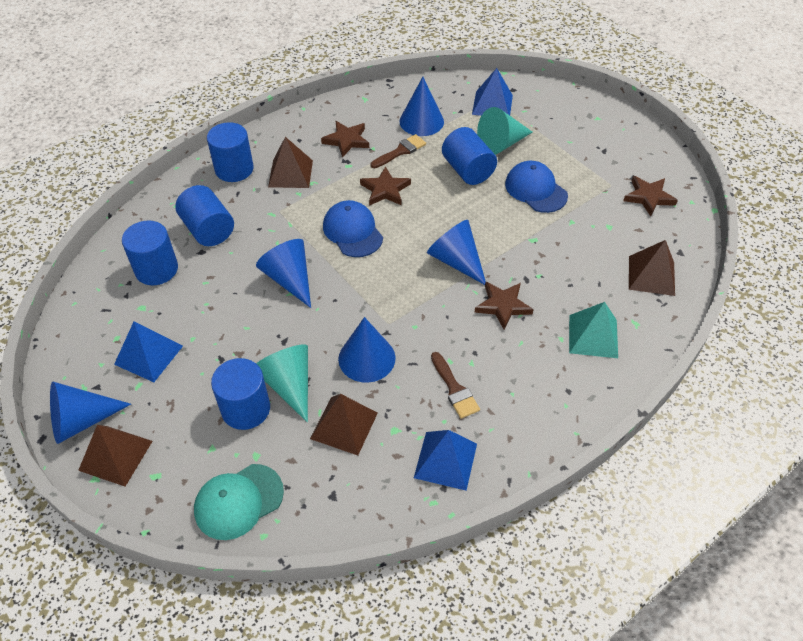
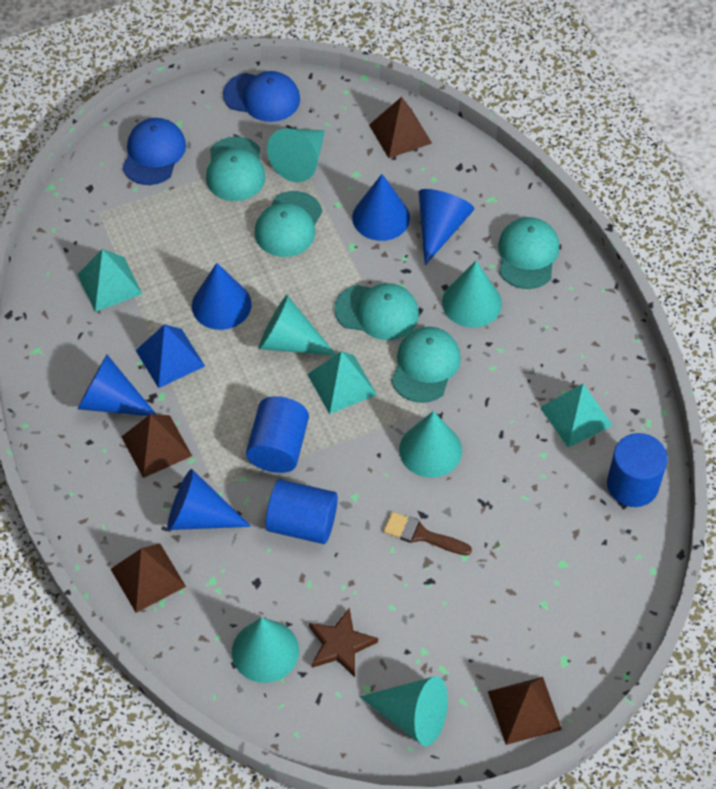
blue cylinder: 5 -> 3
blue pyramid: 3 -> 1
brown brush: 2 -> 1
brown star: 4 -> 1
turquoise cap: 1 -> 5
turquoise cone: 2 -> 6
turquoise pyramid: 1 -> 3

